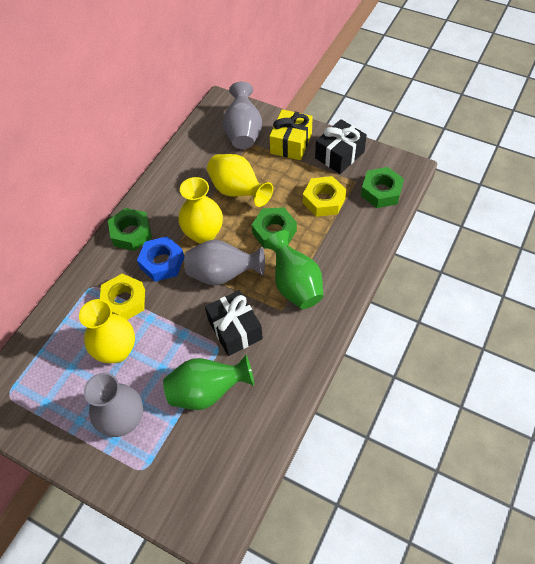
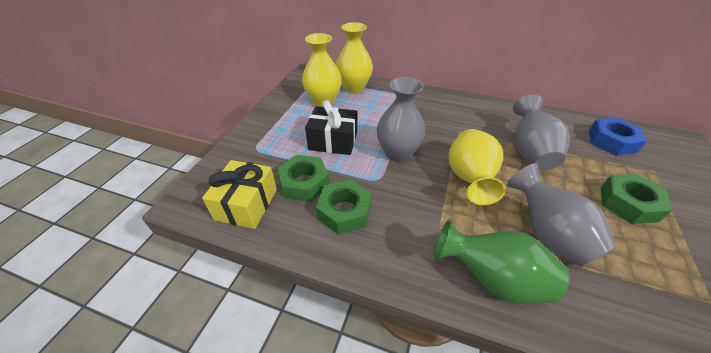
black gift: 2 -> 1
green vase: 2 -> 1
yellow nut: 2 -> 0

